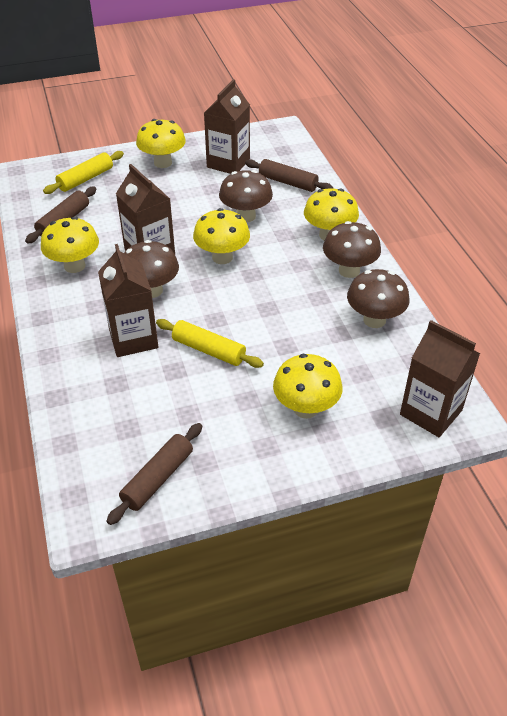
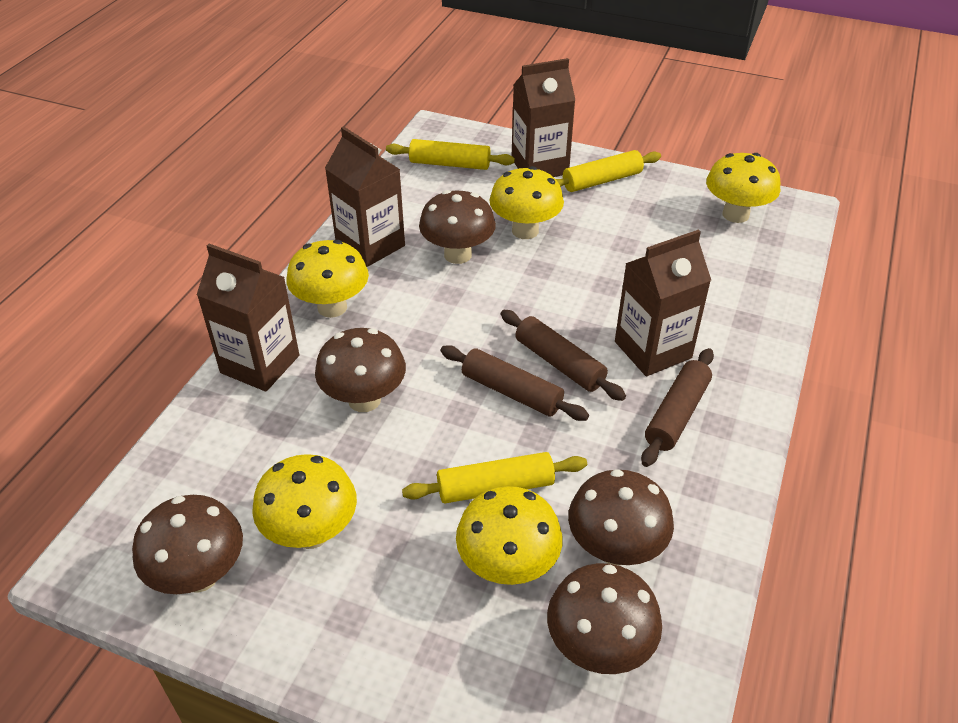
brown mushroom: 4 -> 5
yellow rolling pin: 2 -> 3

